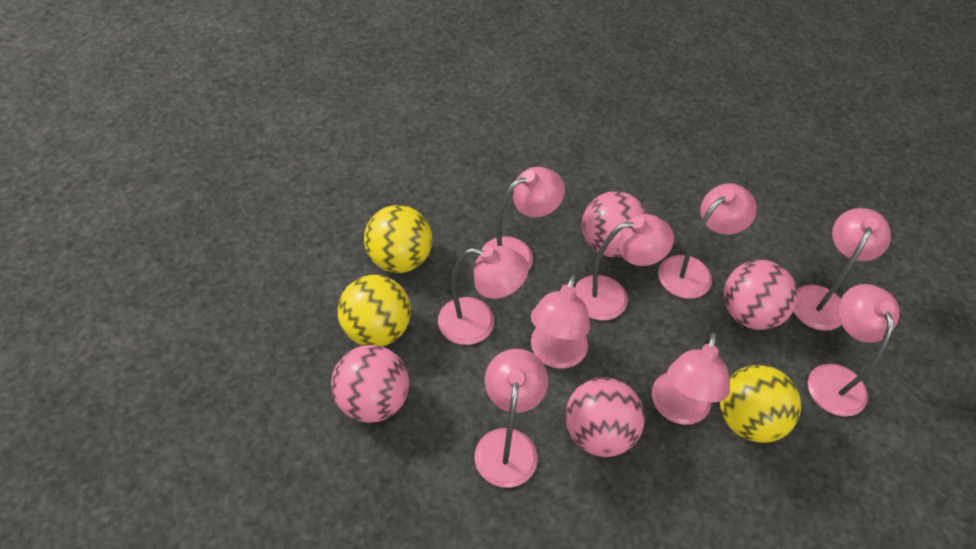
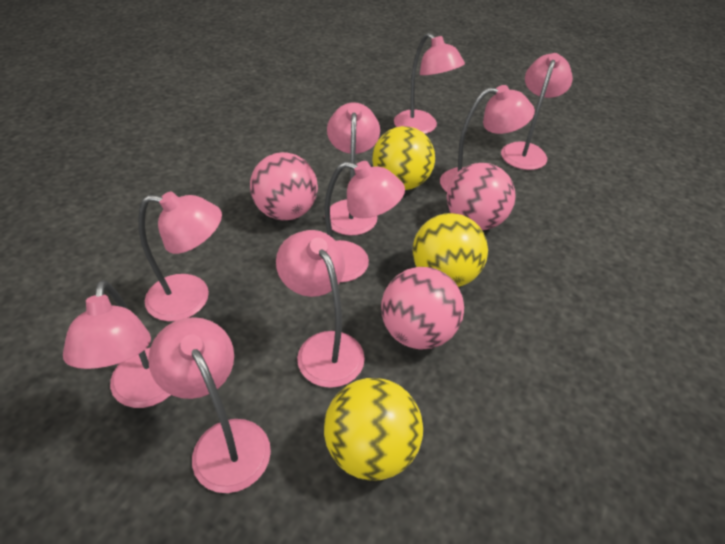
pink ball: 4 -> 3

